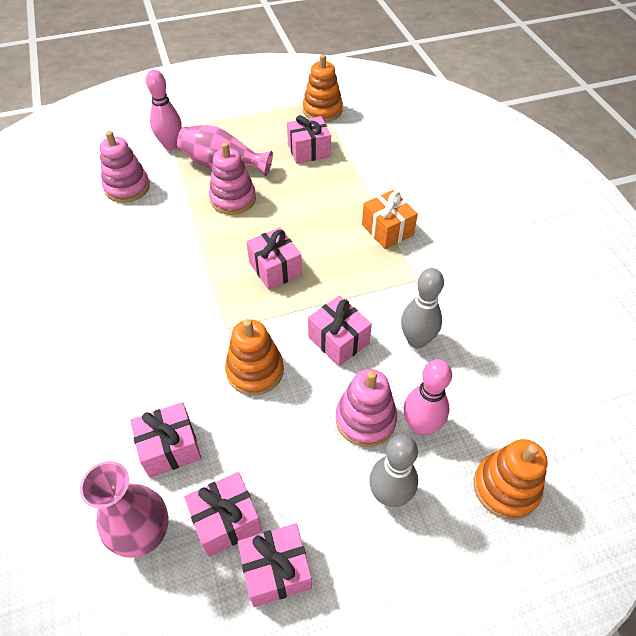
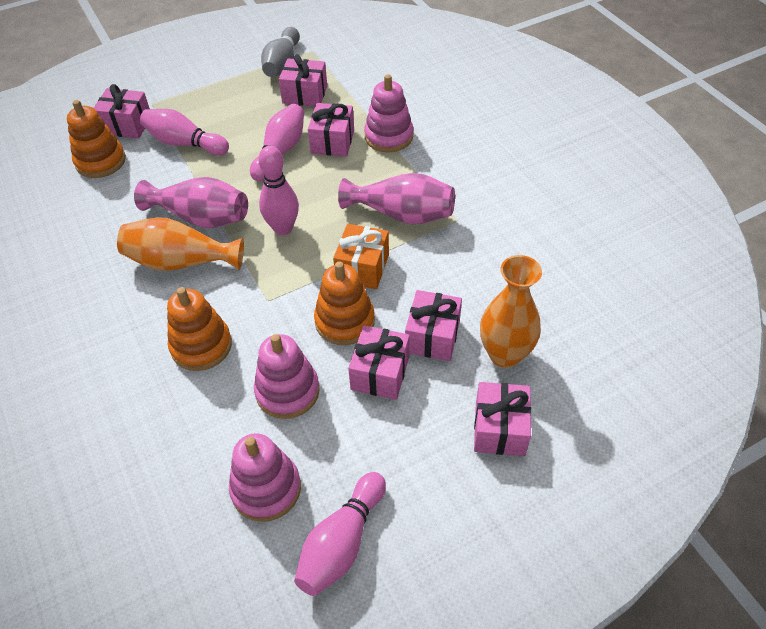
grey bowling pin: 2 -> 1
orange vase: 0 -> 2
pink bowling pin: 2 -> 4

